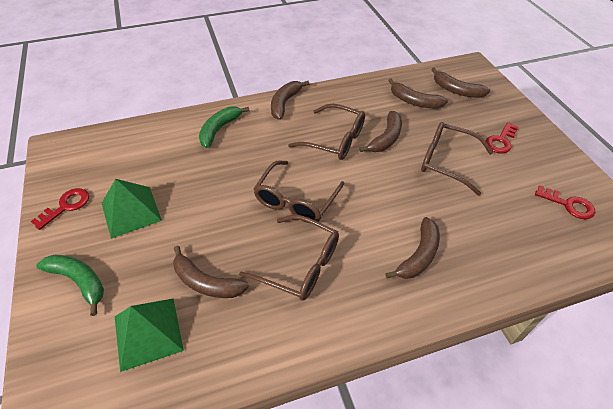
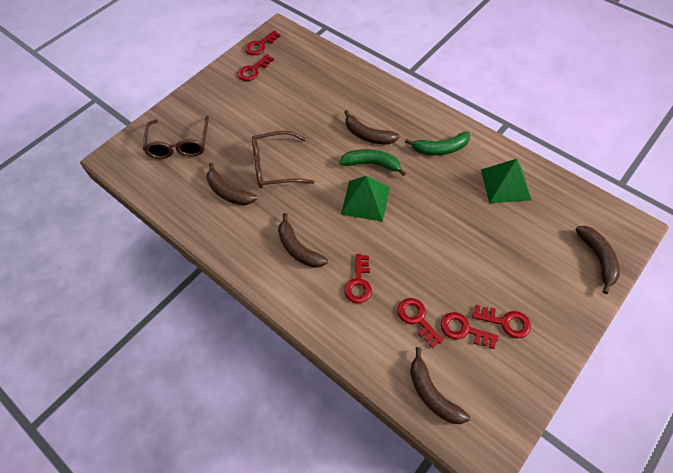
brown banana: 6 -> 5
brown glasses: 4 -> 2
red key: 3 -> 6

